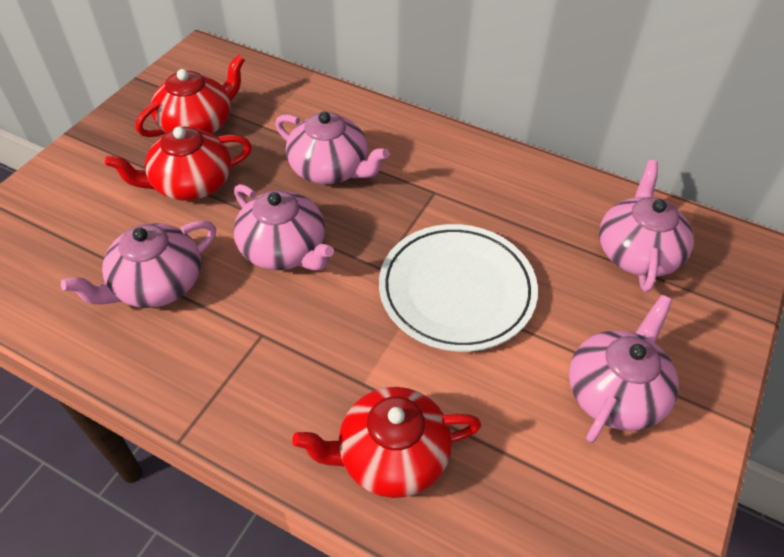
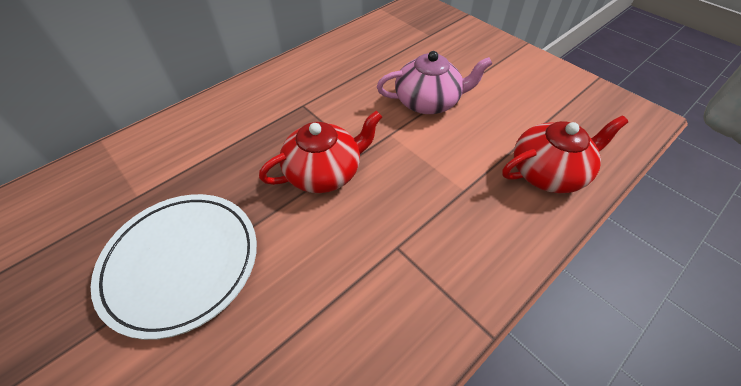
pink teapot: 5 -> 1
red teapot: 3 -> 2

